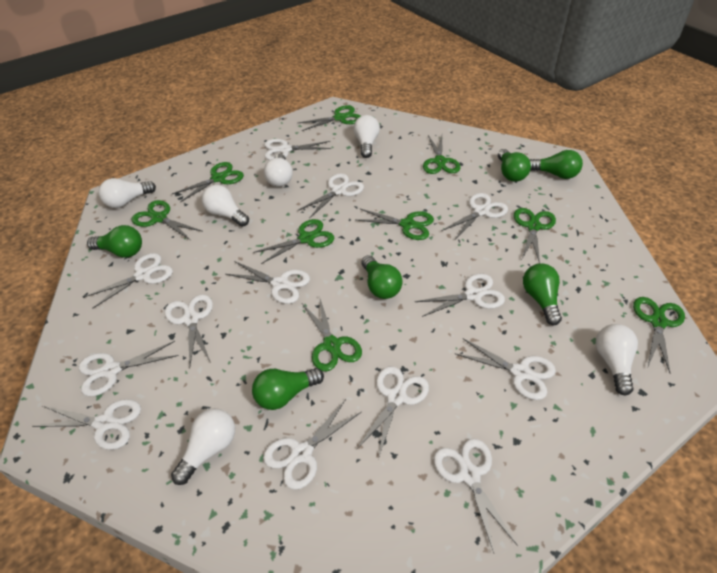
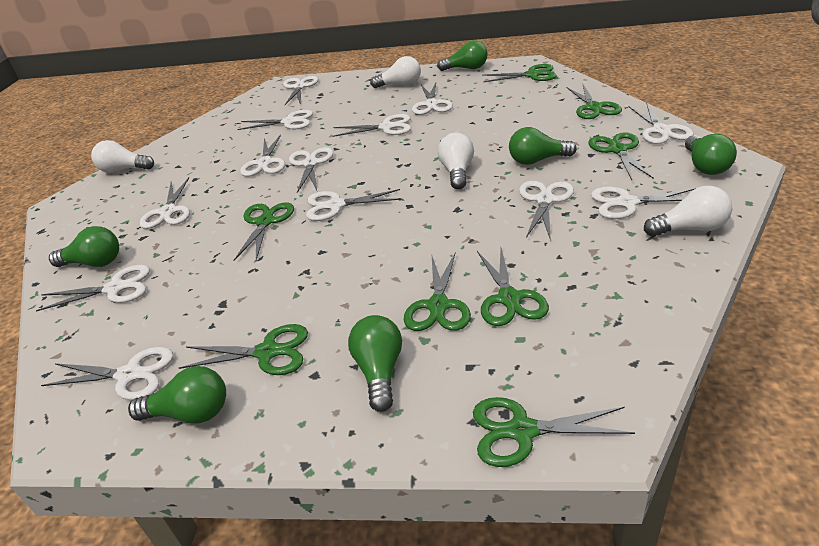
green scissors: 9 -> 8
white light bulb: 6 -> 4

